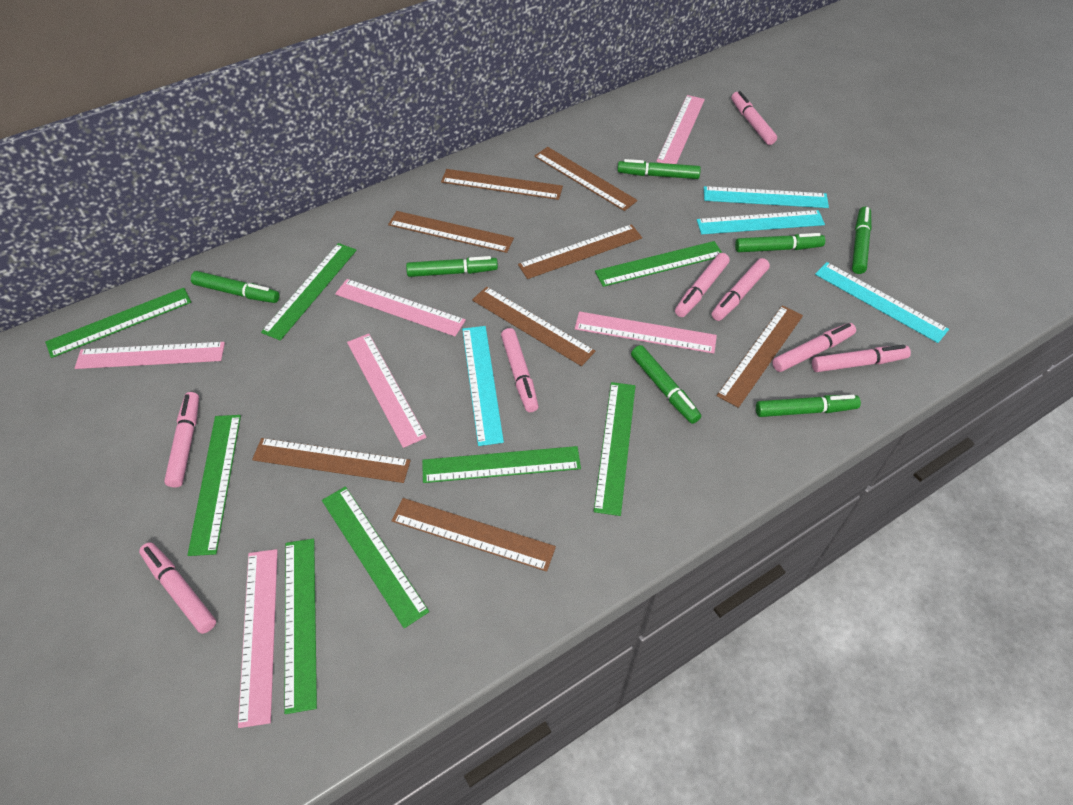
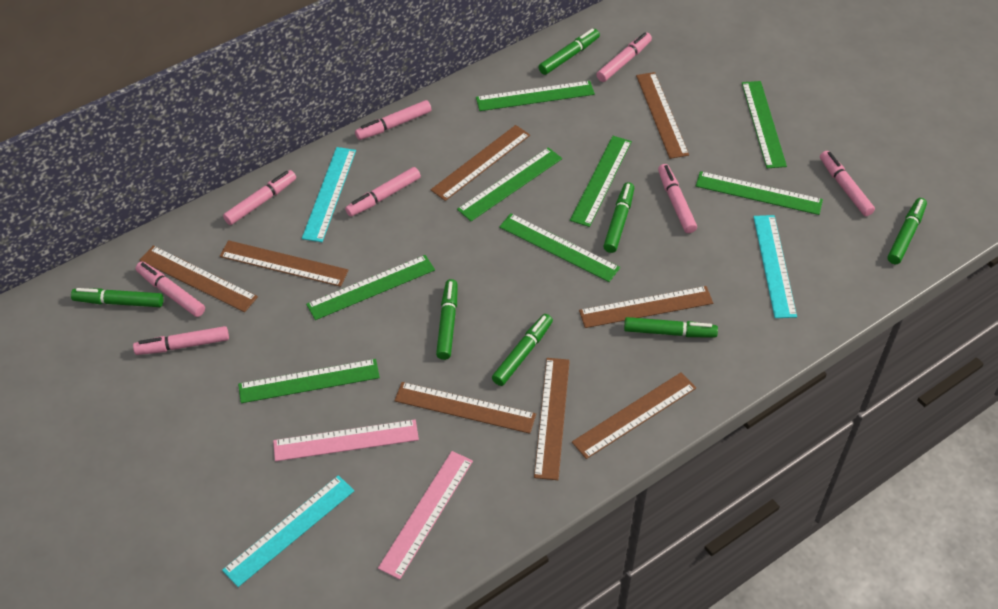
pink ruler: 6 -> 2
turquoise ruler: 4 -> 3

